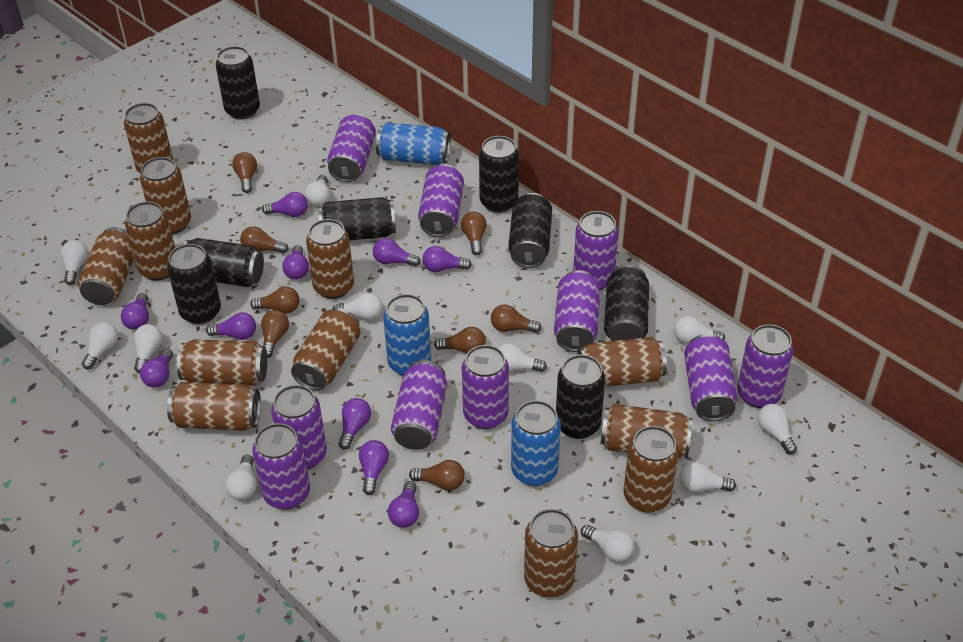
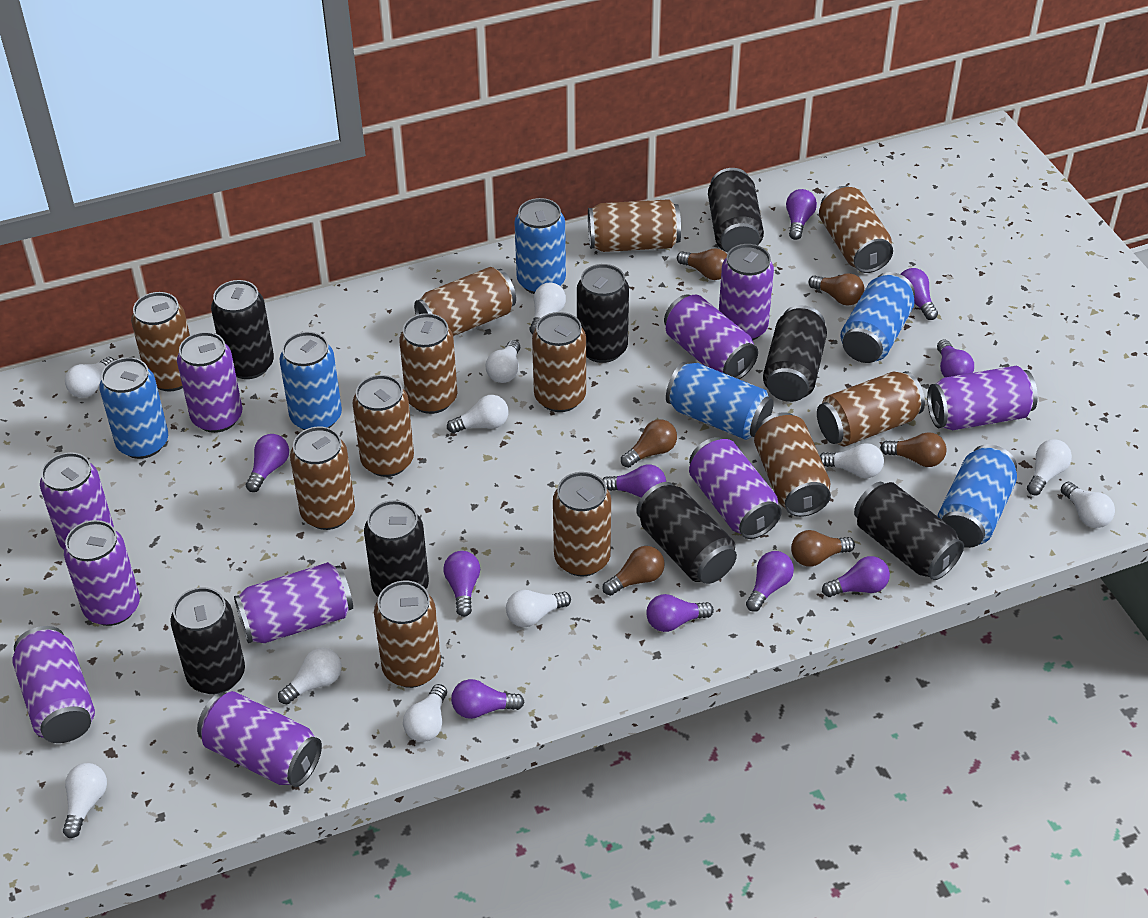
blue can: 3 -> 6
brown light bulb: 8 -> 6

